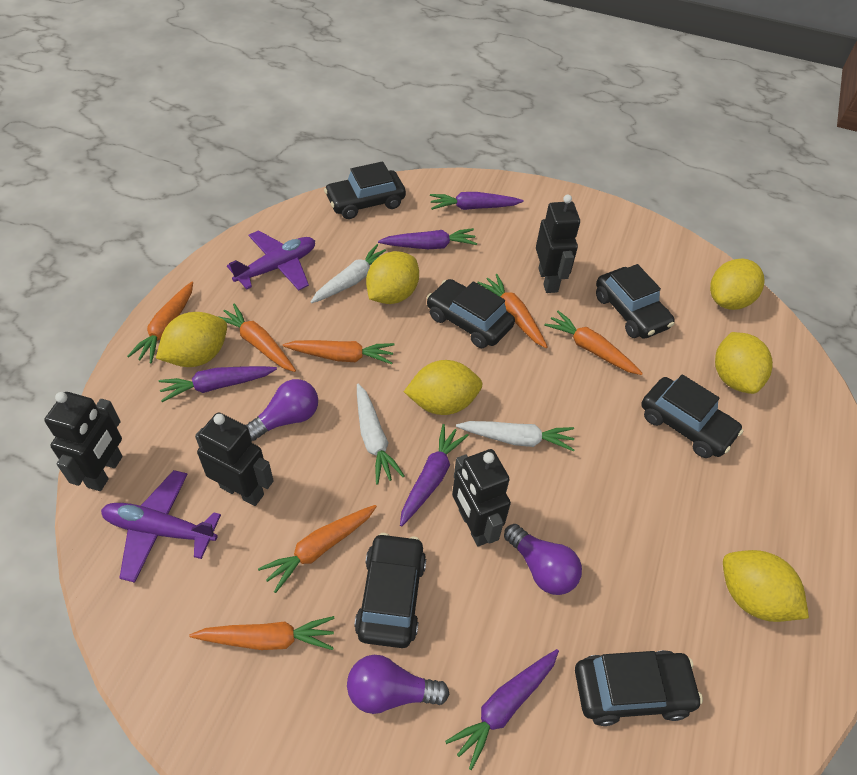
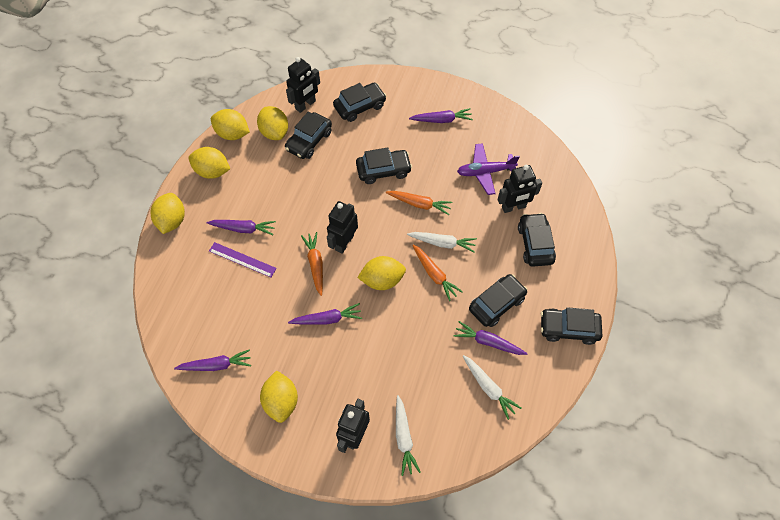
orange carrot: 7 -> 3
purple light bulb: 3 -> 0
purple plane: 2 -> 1
purple ruler: 0 -> 1

